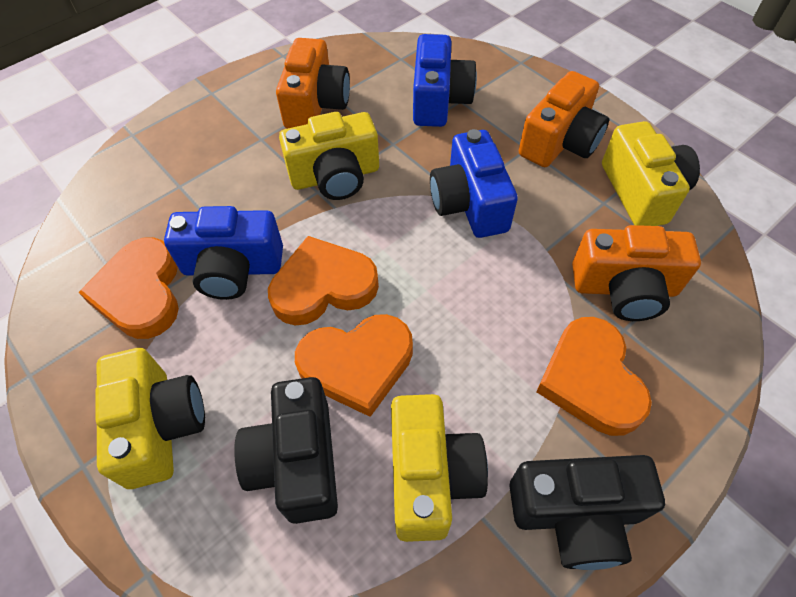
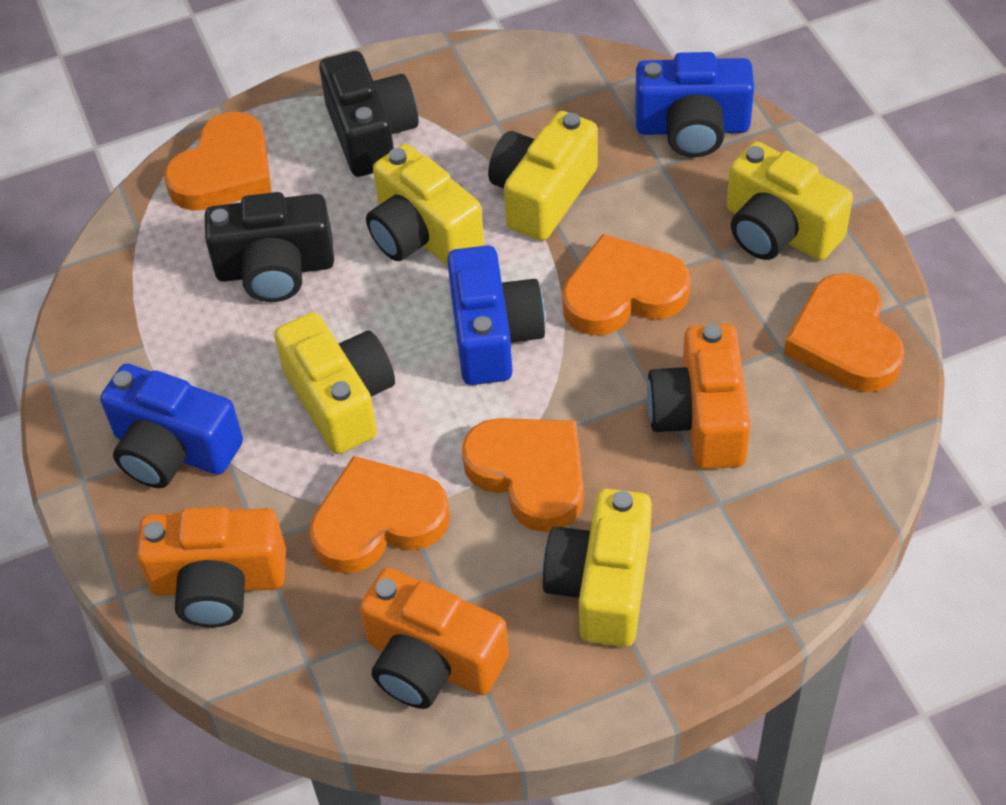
orange heart: 4 -> 5
yellow camera: 4 -> 5

